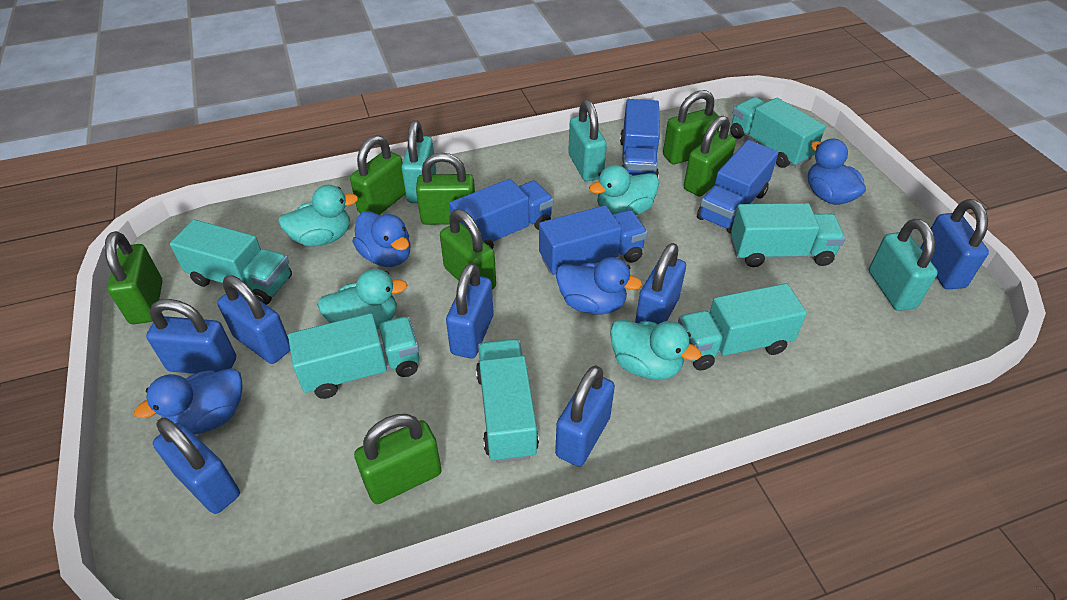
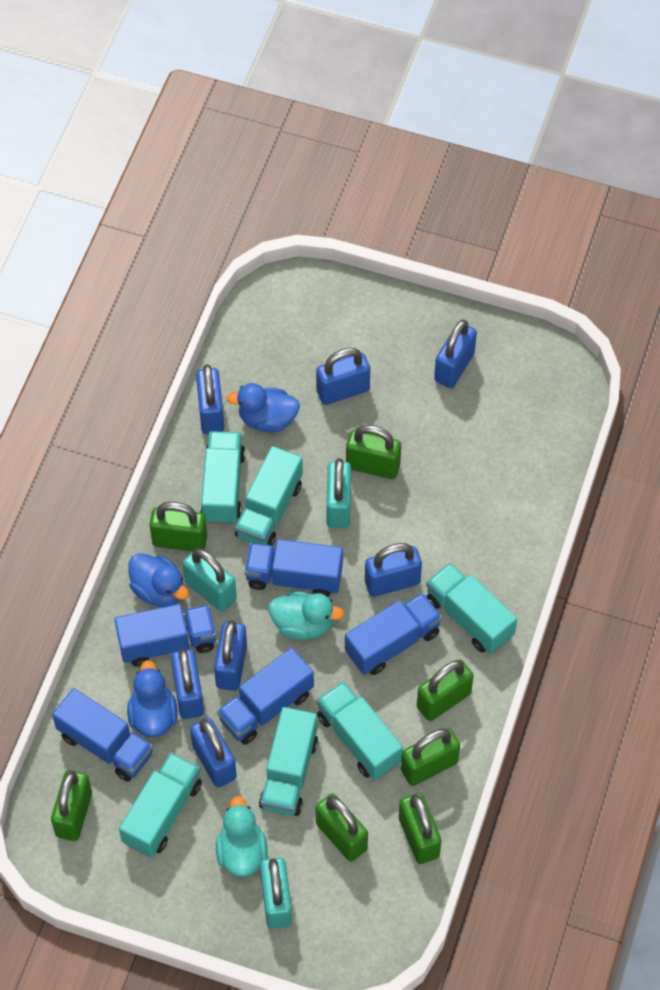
blue duck: 4 -> 3
blue truck: 4 -> 5
turquoise duck: 4 -> 2

